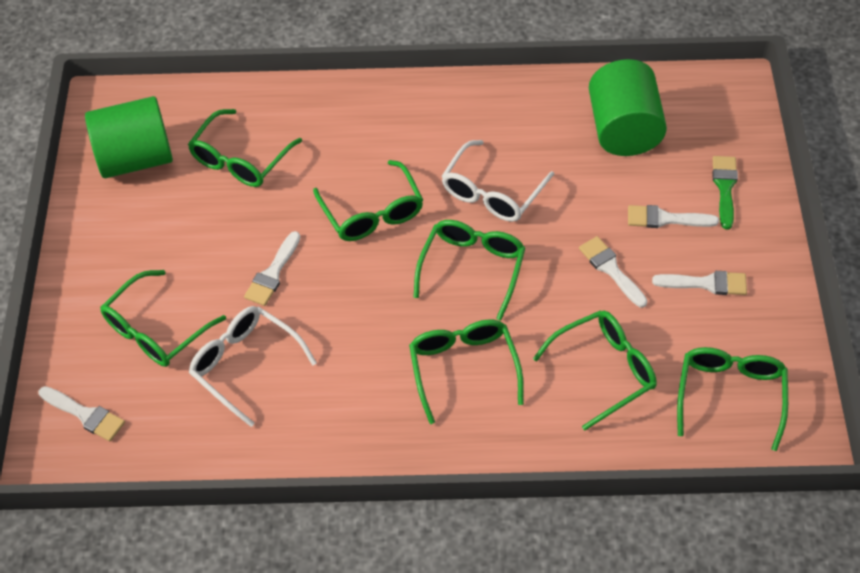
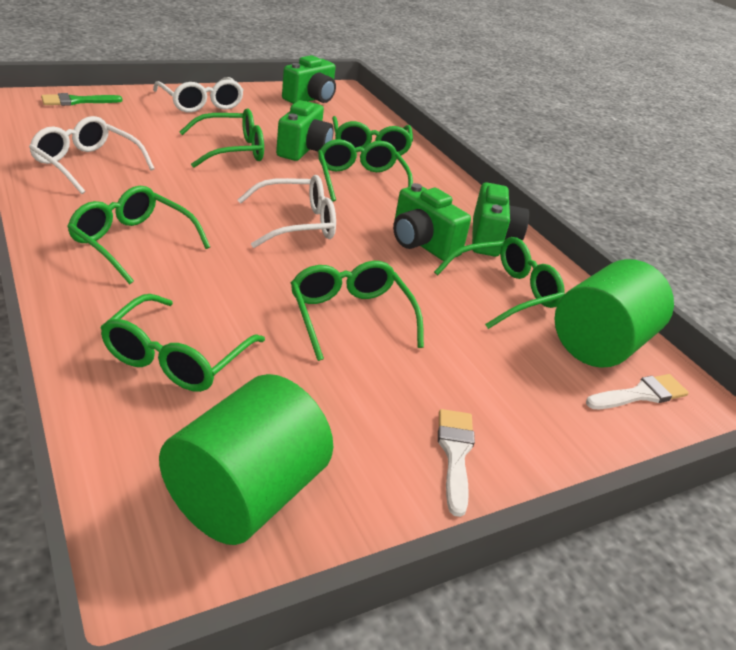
green camera: 0 -> 4
white brush: 5 -> 2
white glasses: 2 -> 3

